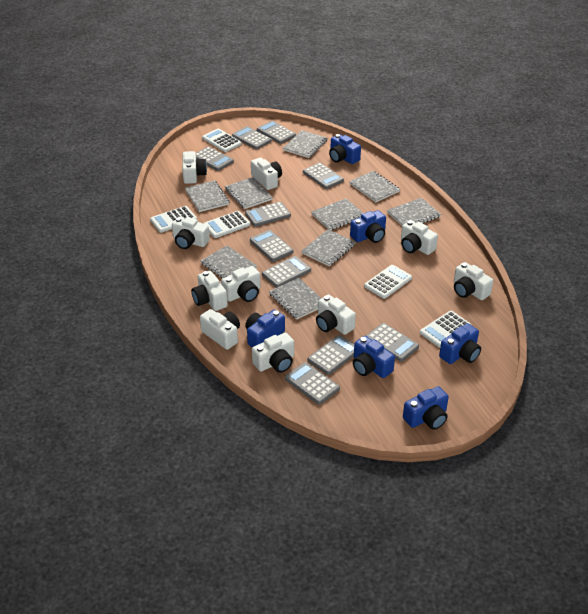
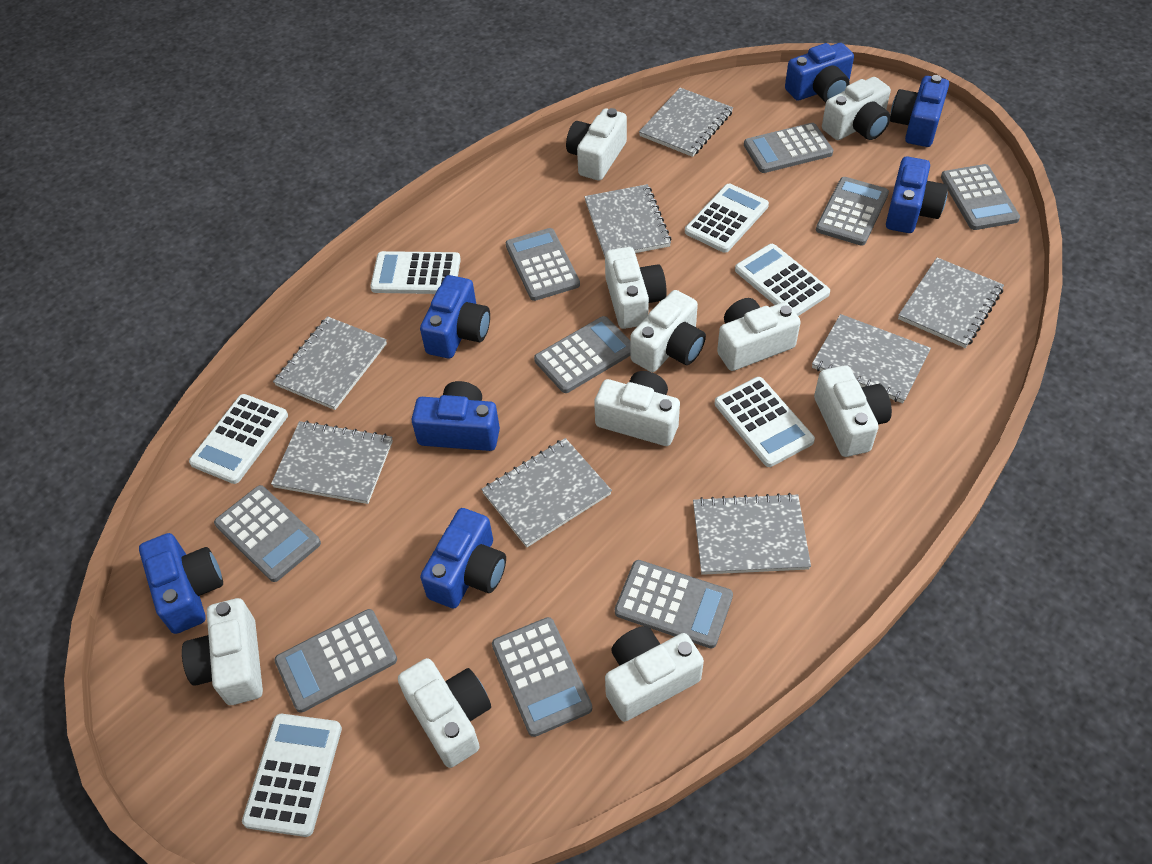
blue camera: 6 -> 7
grey calculator: 10 -> 9
grey notebook: 9 -> 8
white calculator: 5 -> 6

